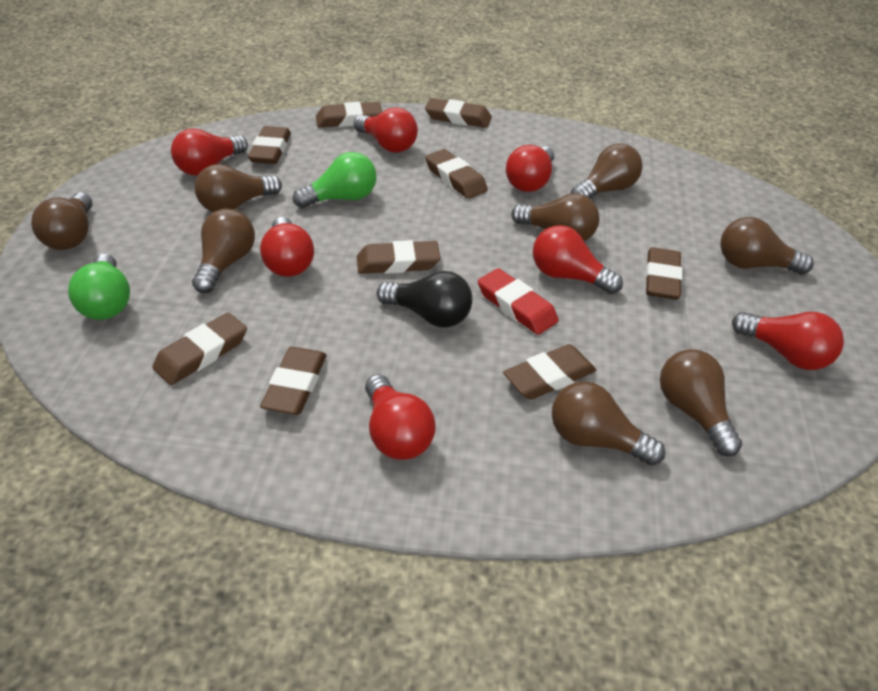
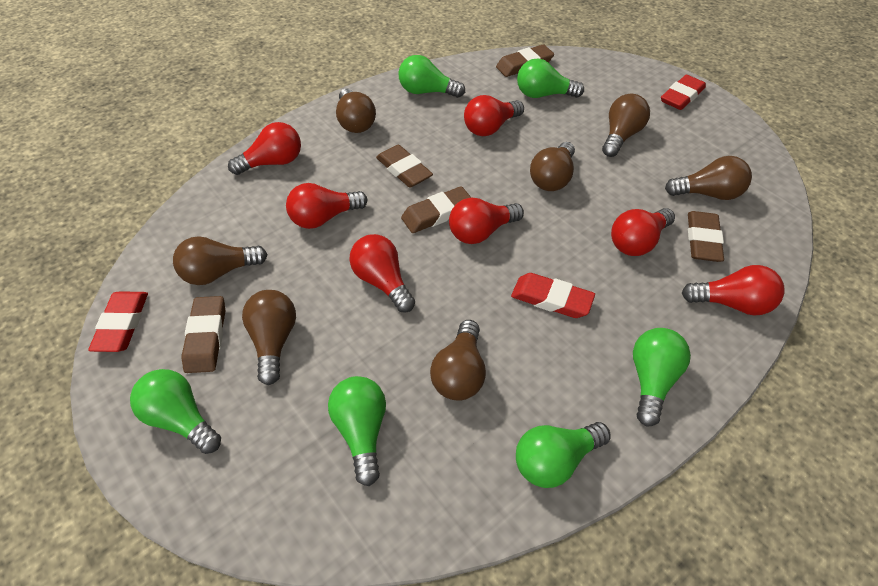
black light bulb: 1 -> 0
brown eraser: 9 -> 5
brown light bulb: 8 -> 7
green light bulb: 2 -> 6
red eraser: 1 -> 3

